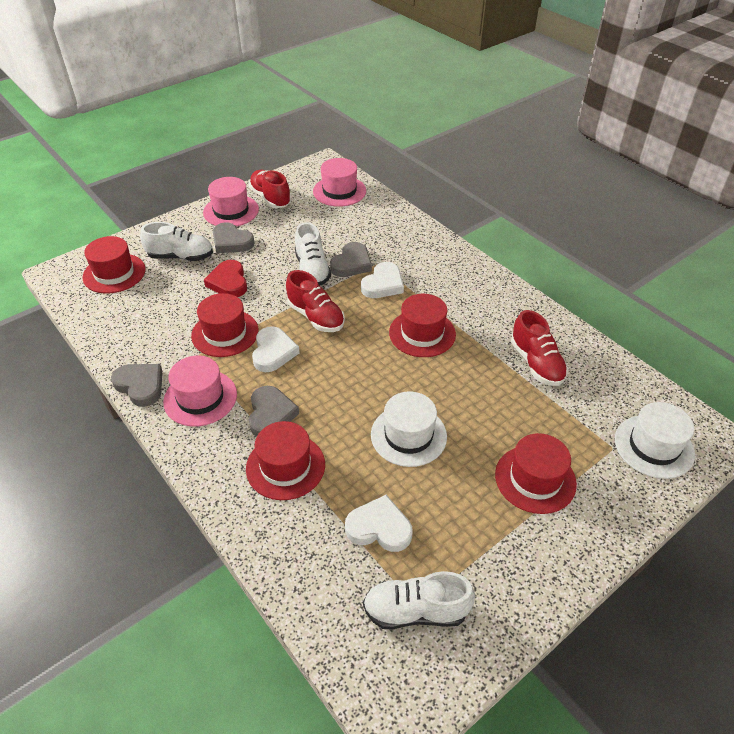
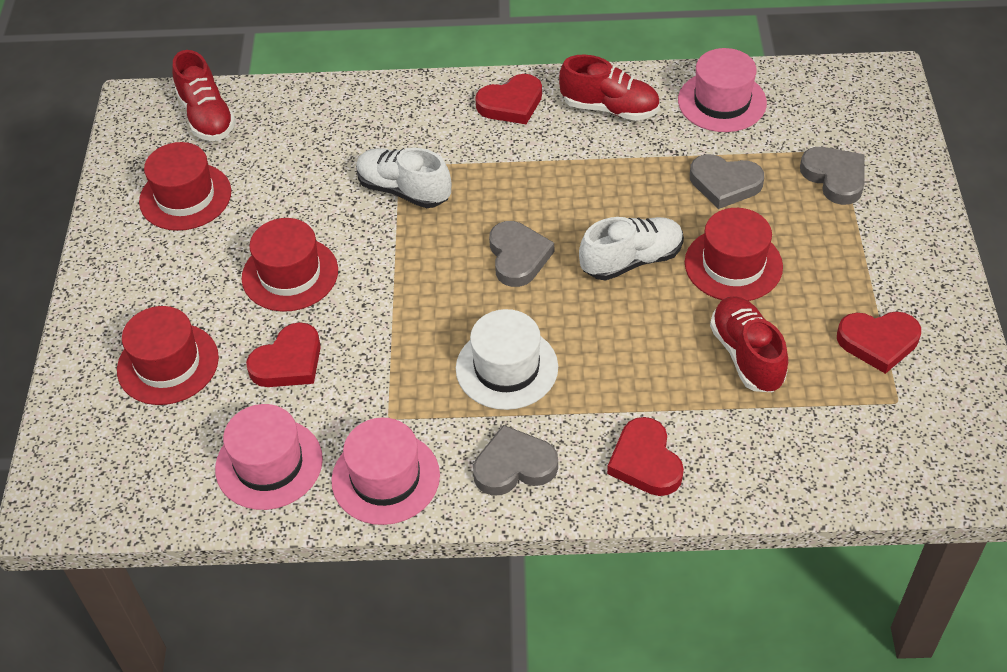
red hat: 5 -> 4
red heart: 1 -> 4
white hat: 2 -> 1
white heart: 3 -> 0
white shoe: 3 -> 2

